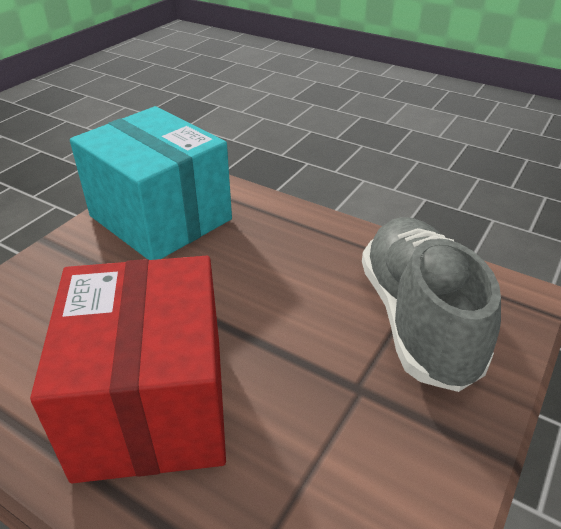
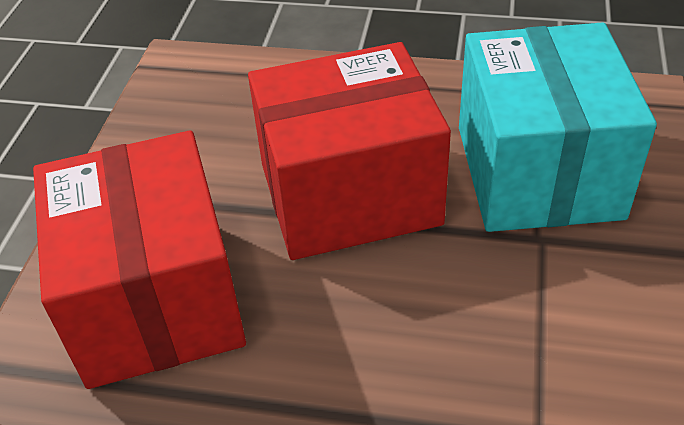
grey shoe: 1 -> 0
red box: 1 -> 2

